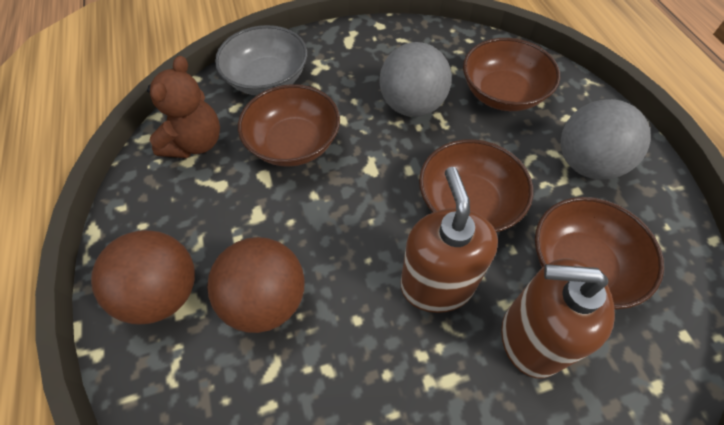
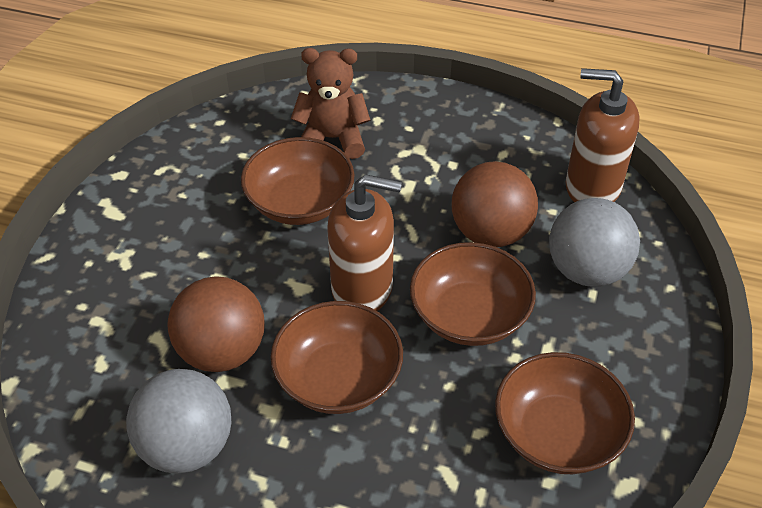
grey bowl: 1 -> 0

